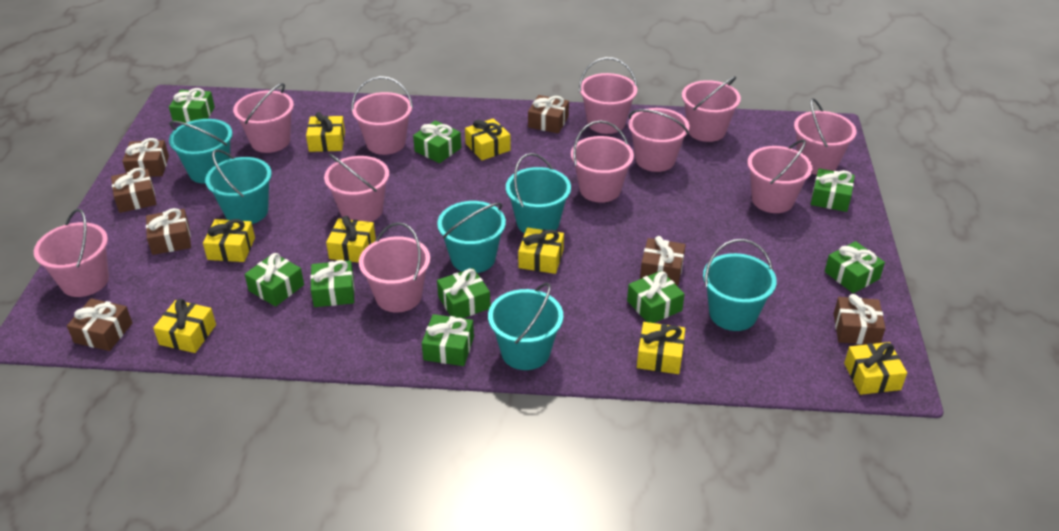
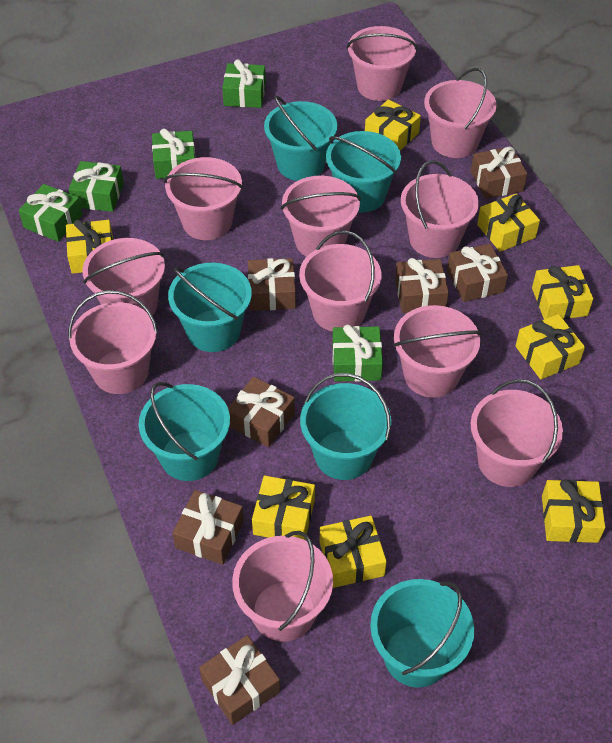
green gift: 9 -> 5

